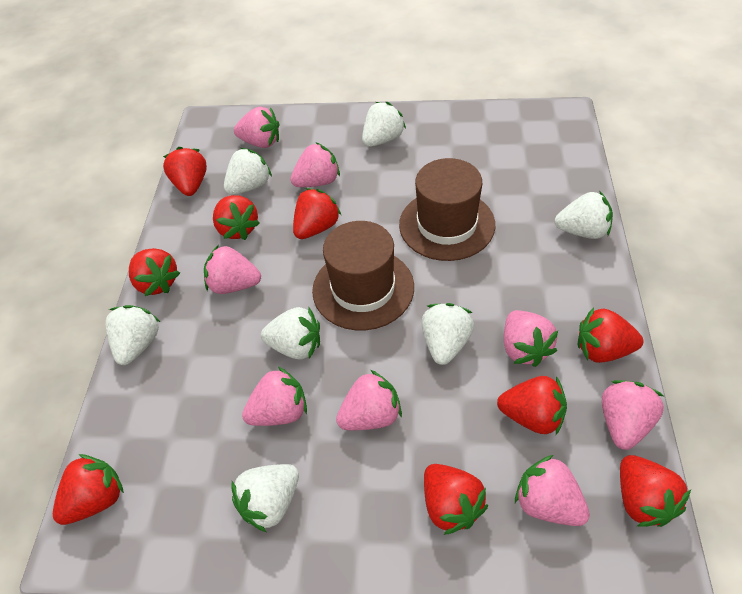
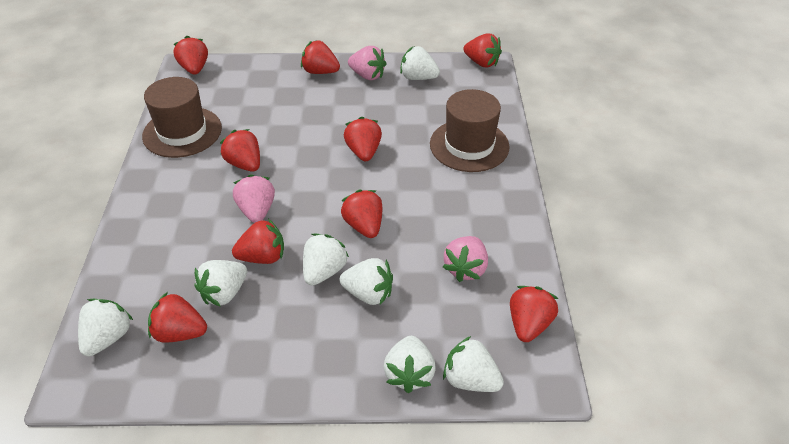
pink strawberry: 8 -> 3

